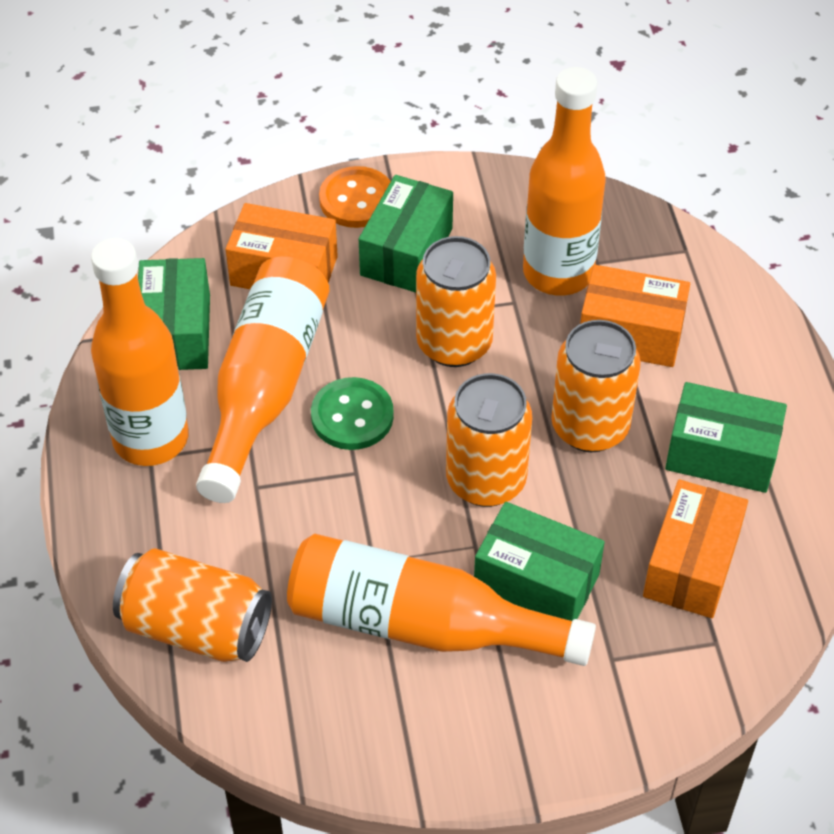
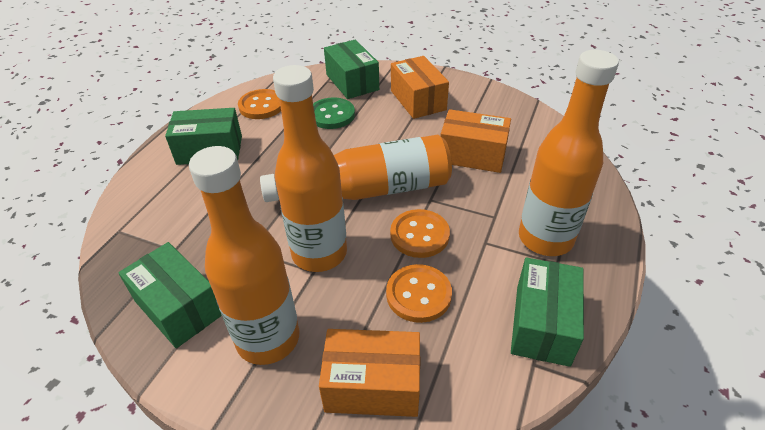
orange button: 1 -> 3
orange can: 4 -> 0

